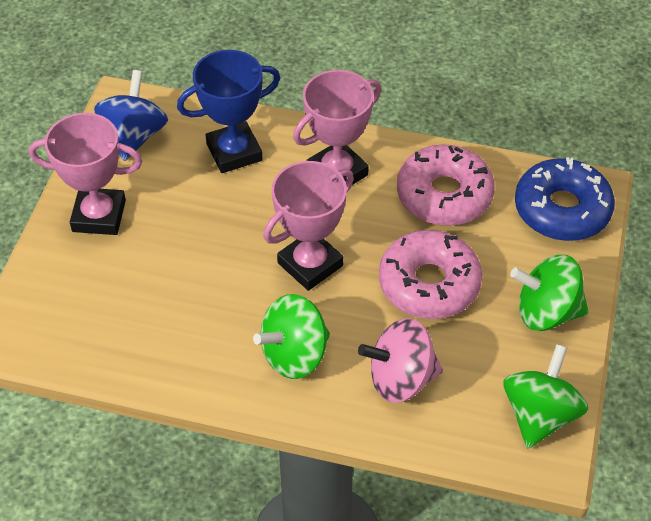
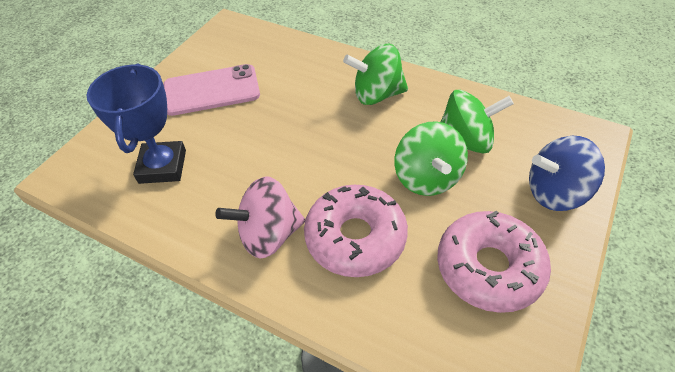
blue donut: 1 -> 0
pink phone: 0 -> 1
pink trophy: 3 -> 0

